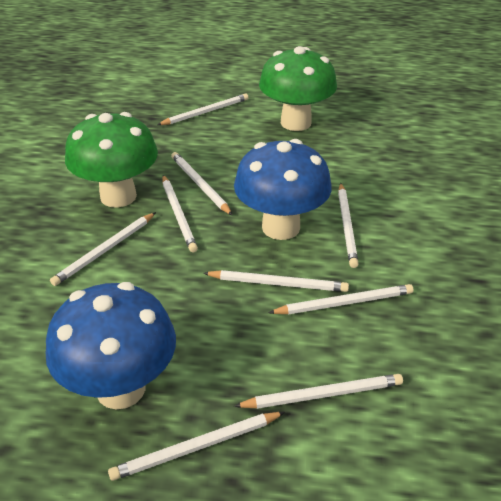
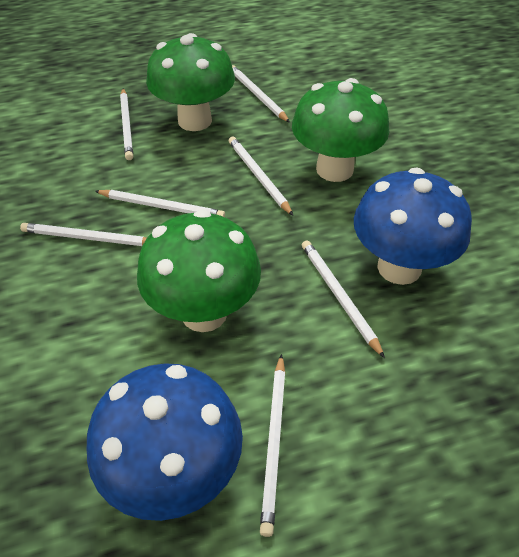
green mushroom: 2 -> 3
white pencil: 9 -> 7

